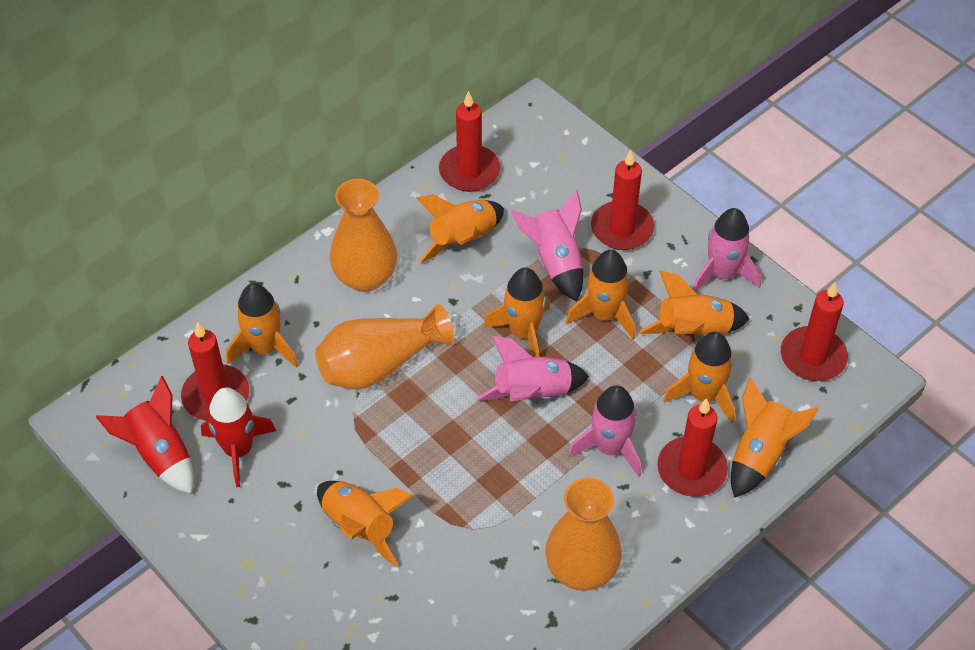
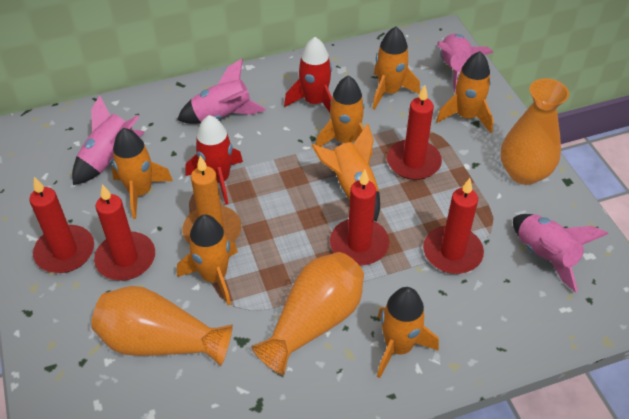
orange candle: 0 -> 1
orange rocket: 8 -> 7

